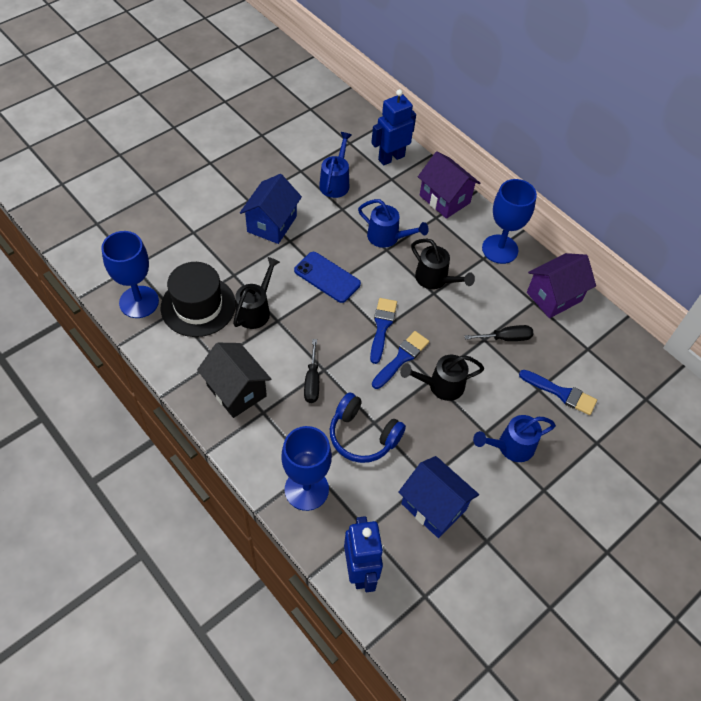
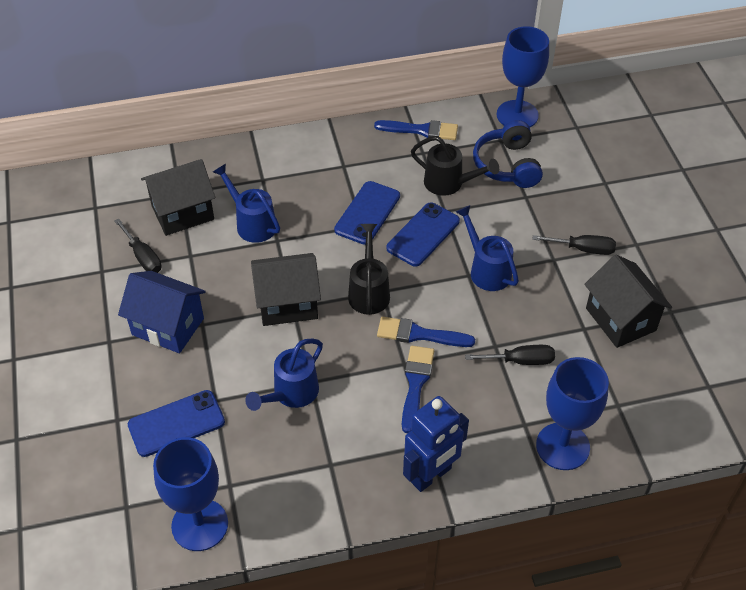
black hat: 1 -> 0
black house: 1 -> 3
black screwdriver: 2 -> 3
black watering can: 3 -> 2
blue house: 2 -> 1
blue phone: 1 -> 3
blue robot: 2 -> 1
purple house: 2 -> 0

